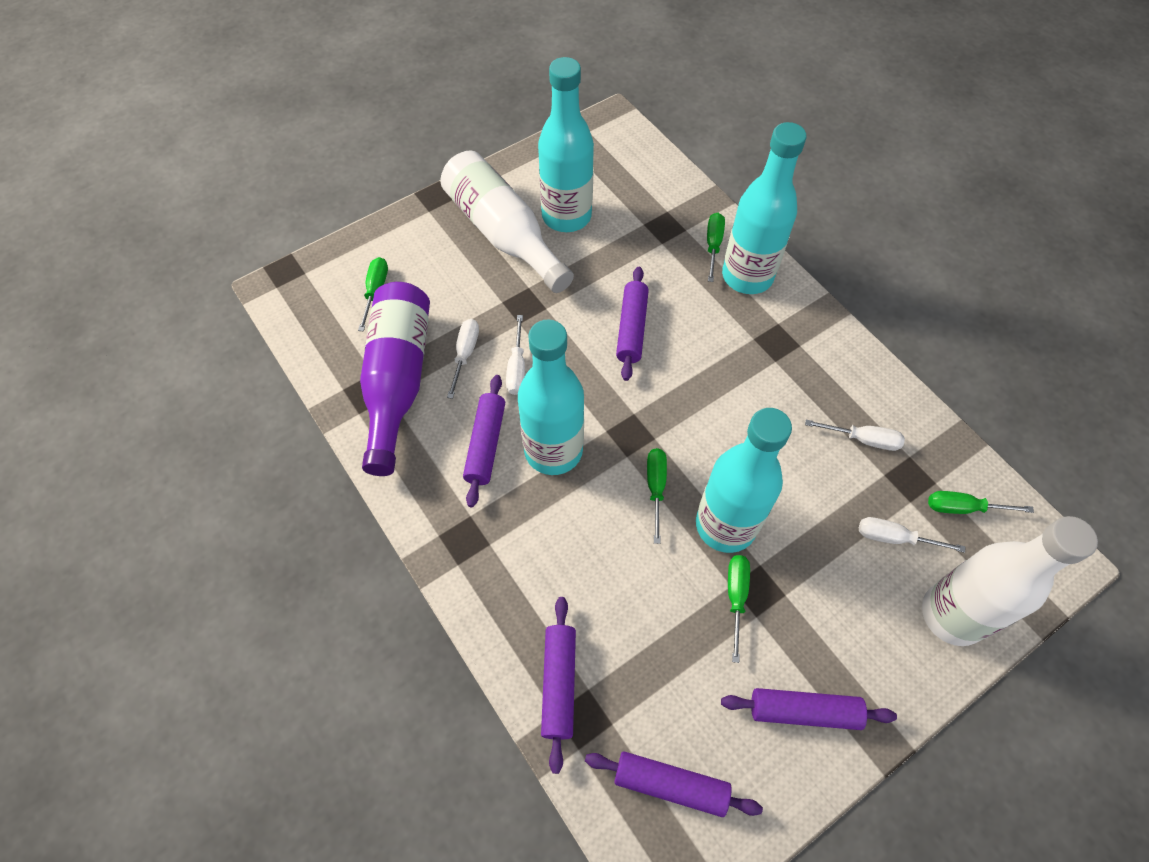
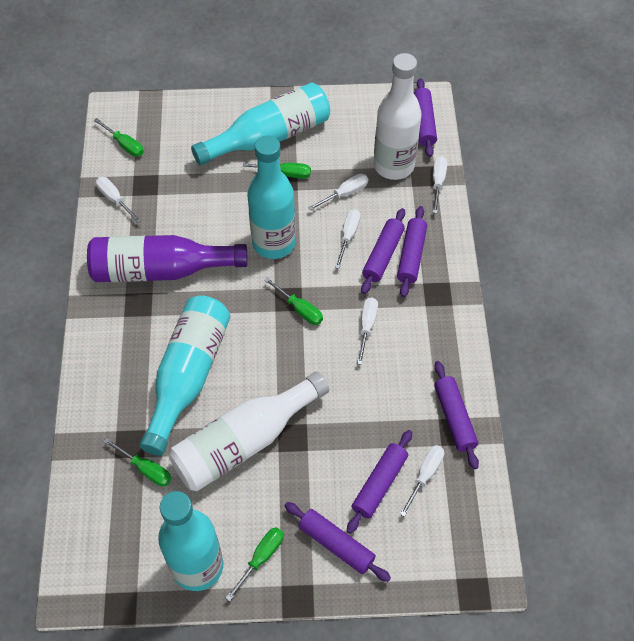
purple rolling pin: 5 -> 6
white screwdriver: 4 -> 6

